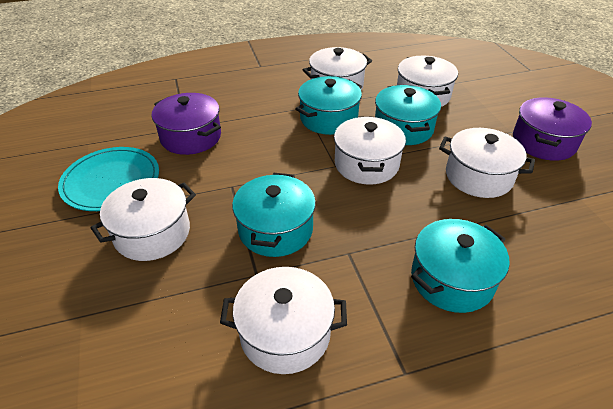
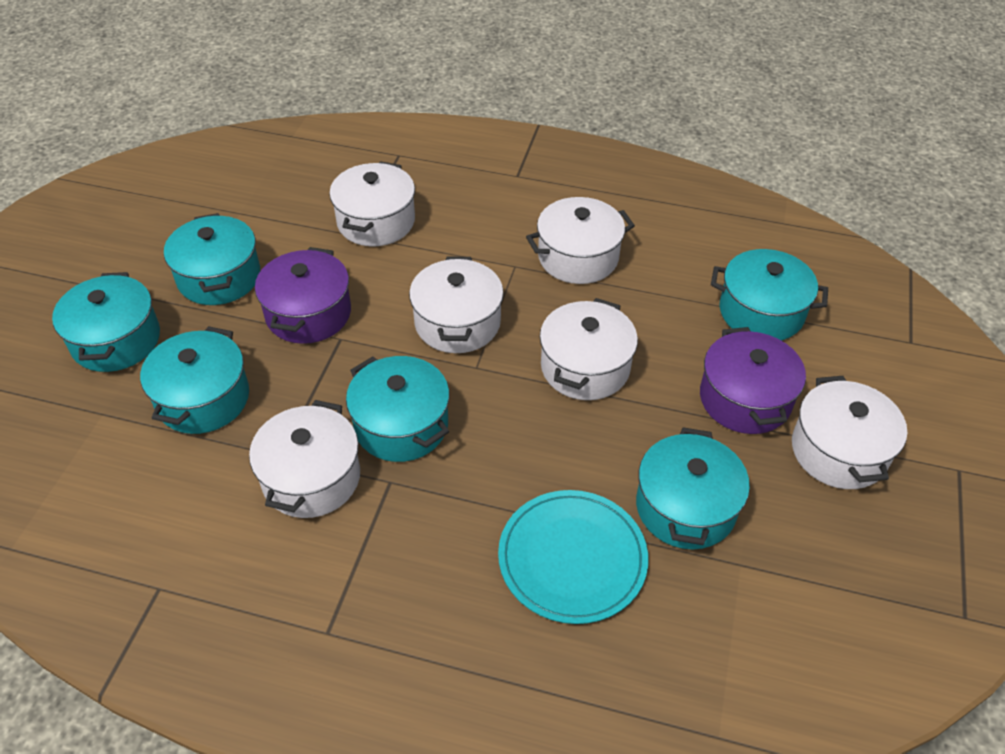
turquoise pot: 4 -> 6

